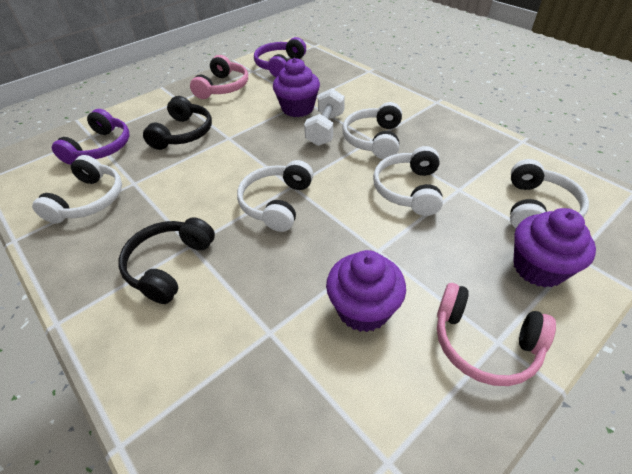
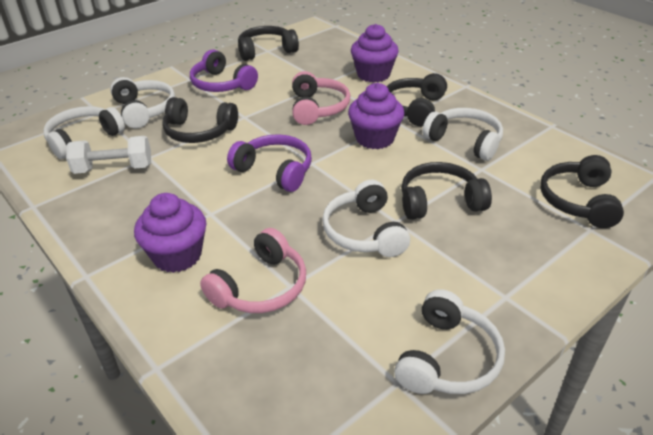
black headphones: 2 -> 5

